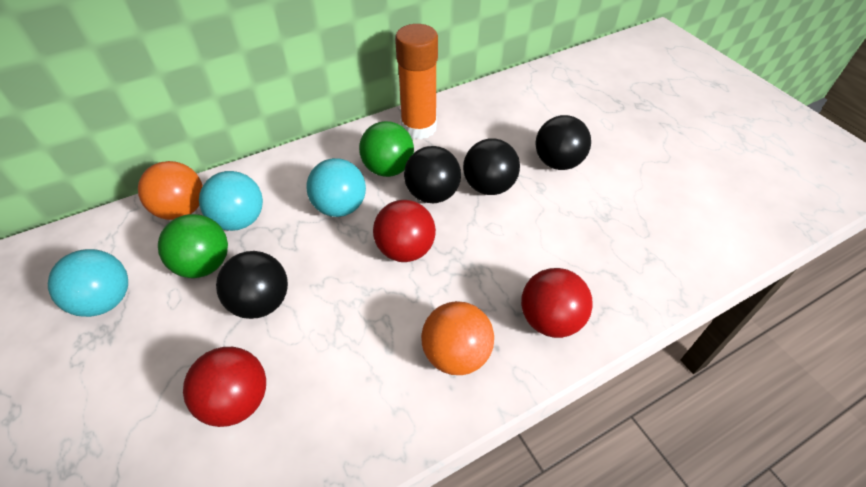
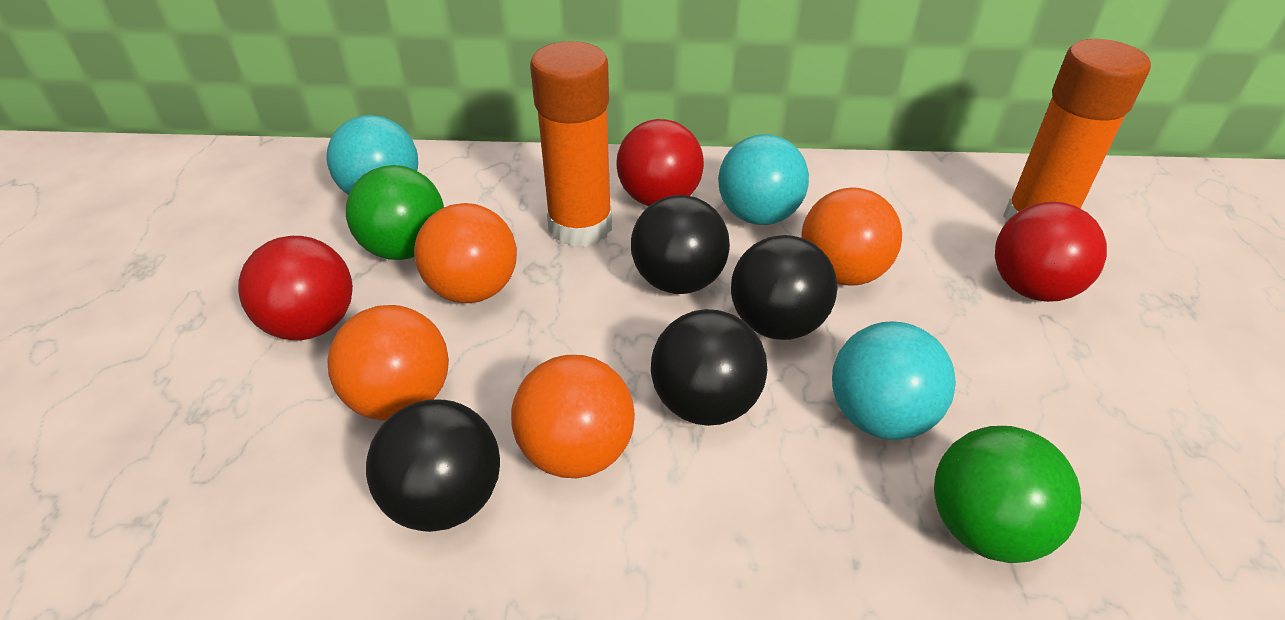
orange ball: 2 -> 4
orange glue stick: 1 -> 2

